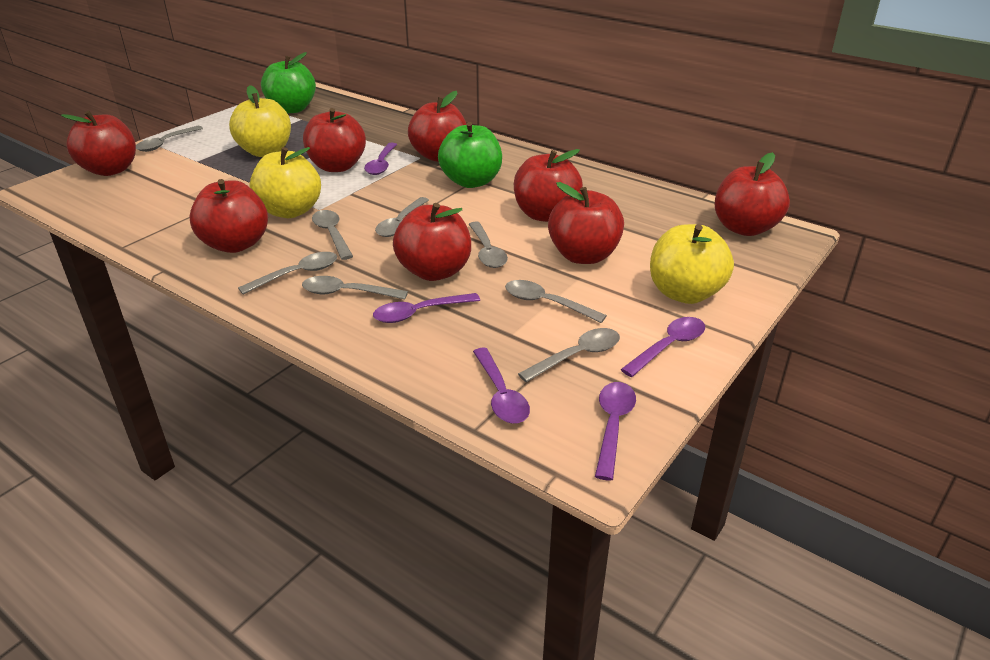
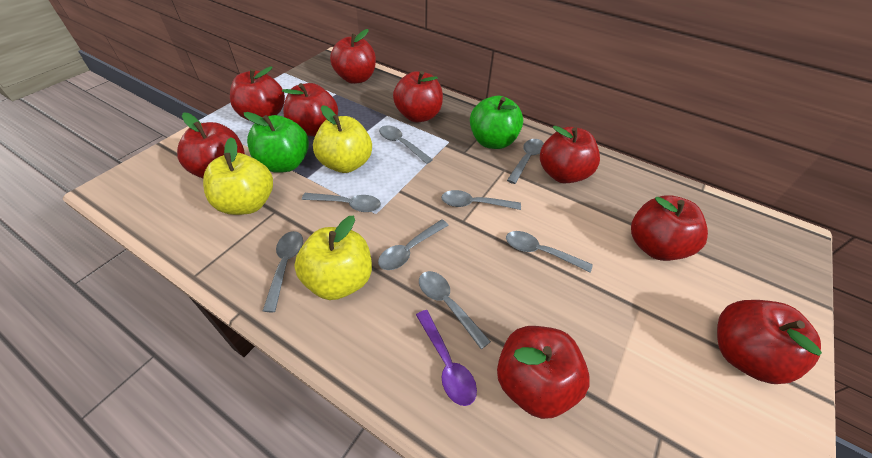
purple spoon: 5 -> 1
red apple: 8 -> 9

